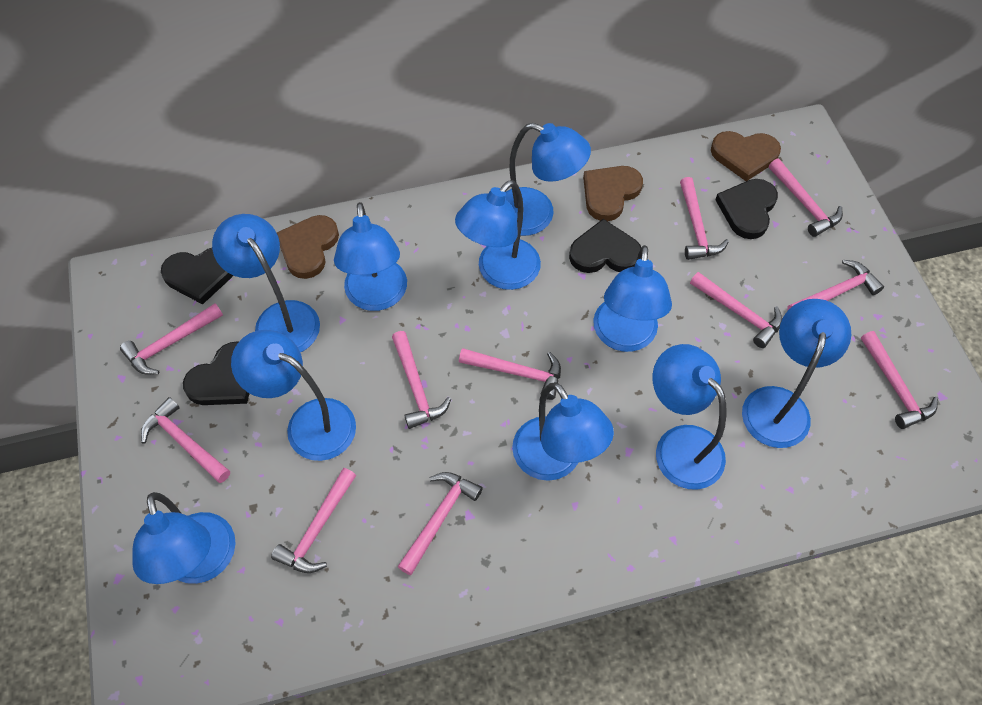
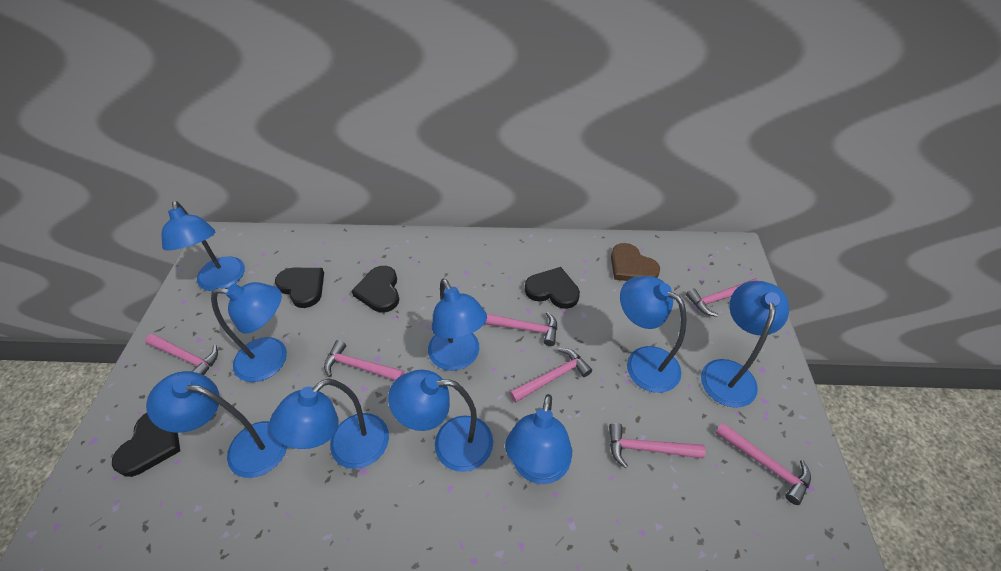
blue lamp: 10 -> 9
brown heart: 3 -> 1
pink hammer: 11 -> 7

